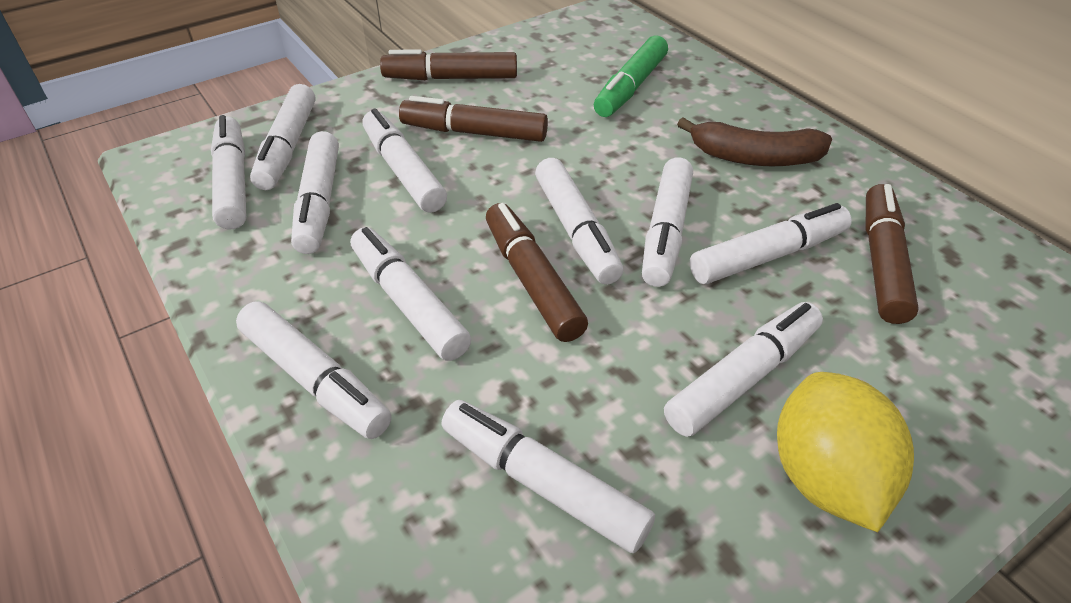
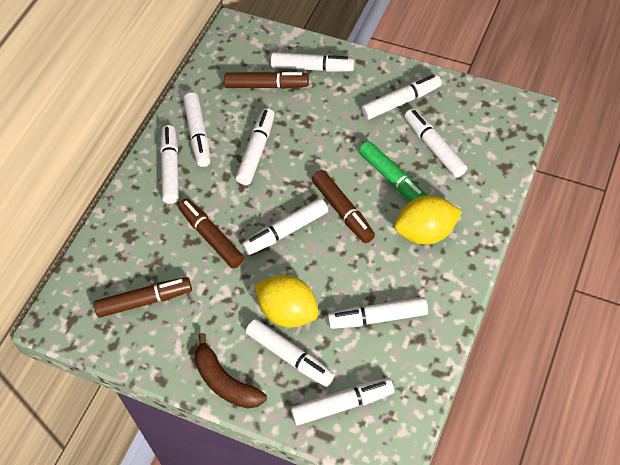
white marker: 11 -> 10
yellow lemon: 1 -> 2

